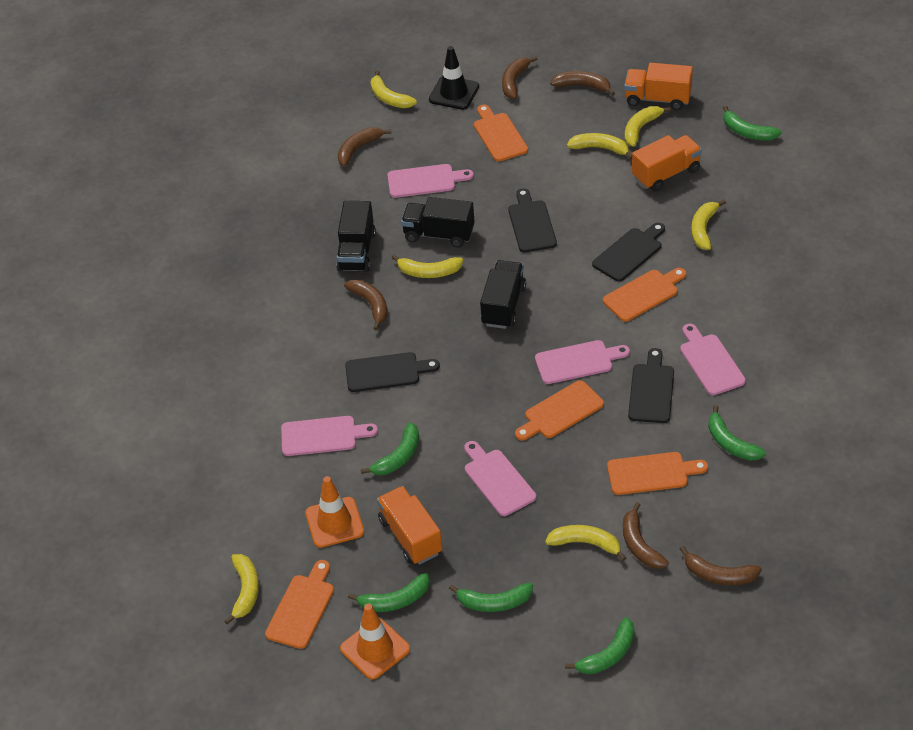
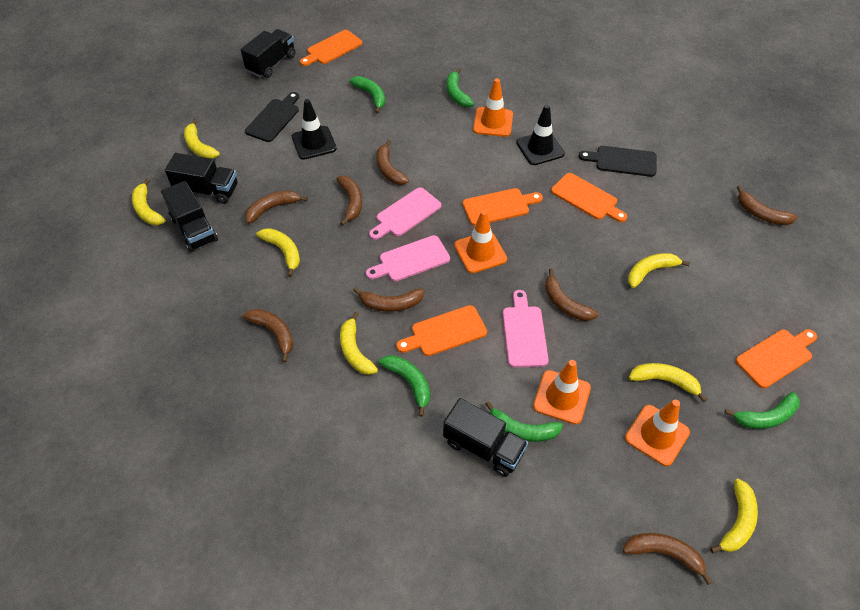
black cutting board: 4 -> 2
black traffic cone: 1 -> 2
black truck: 3 -> 4
brown banana: 6 -> 8
green banana: 6 -> 5
orange traffic cone: 2 -> 4
orange truck: 3 -> 0
pink cutting board: 5 -> 3

